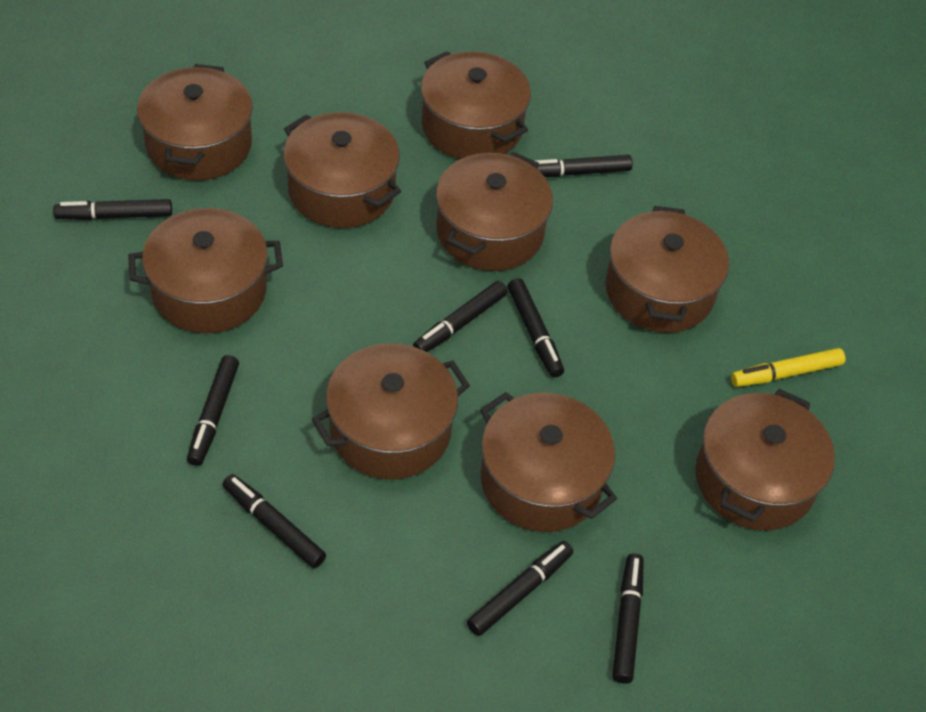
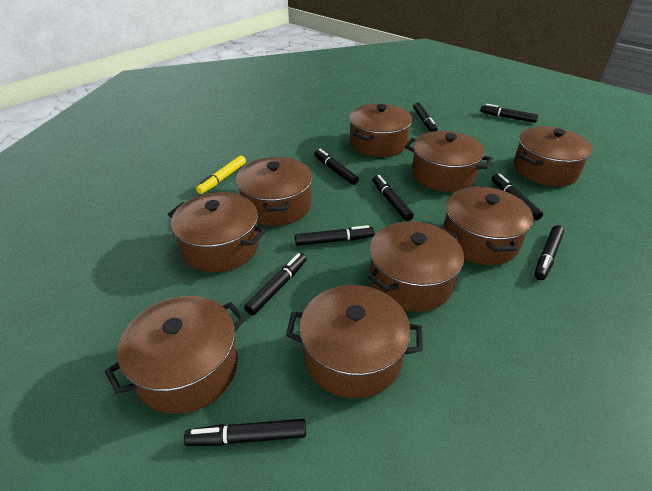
black marker: 8 -> 9

